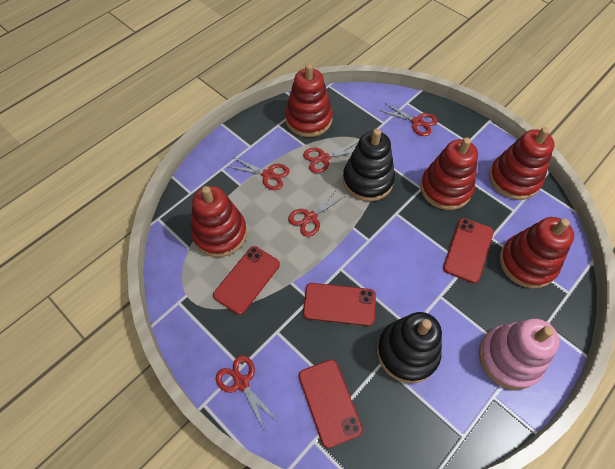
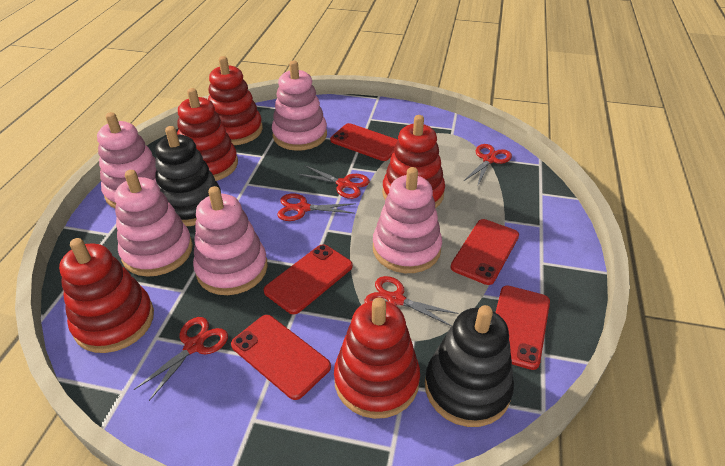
pink stacking toy: 1 -> 5
red phone: 4 -> 5

